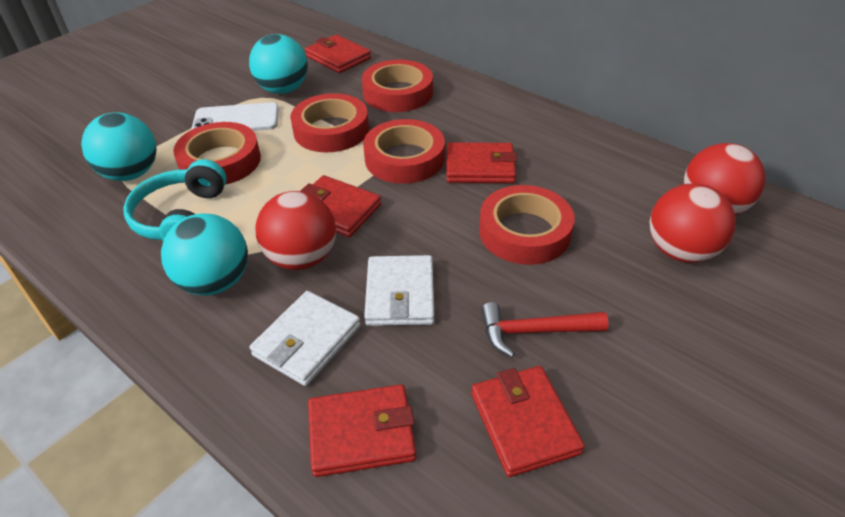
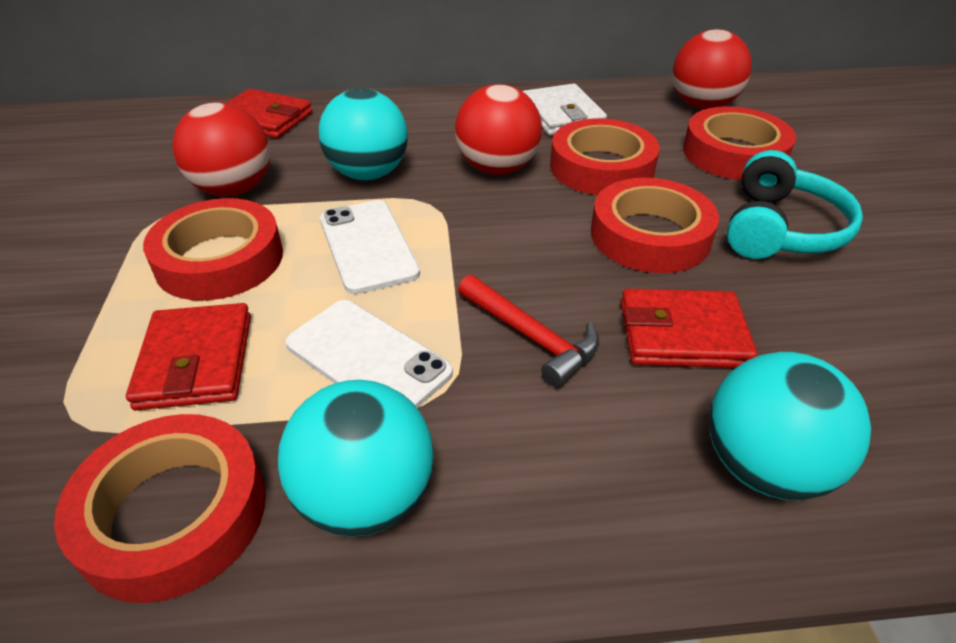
red wallet: 5 -> 3
white phone: 1 -> 2
white wallet: 2 -> 1

